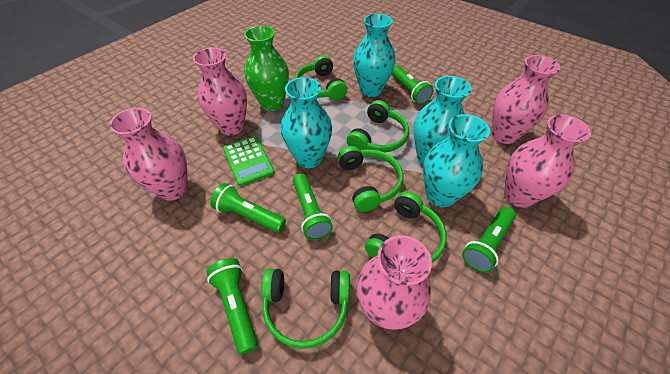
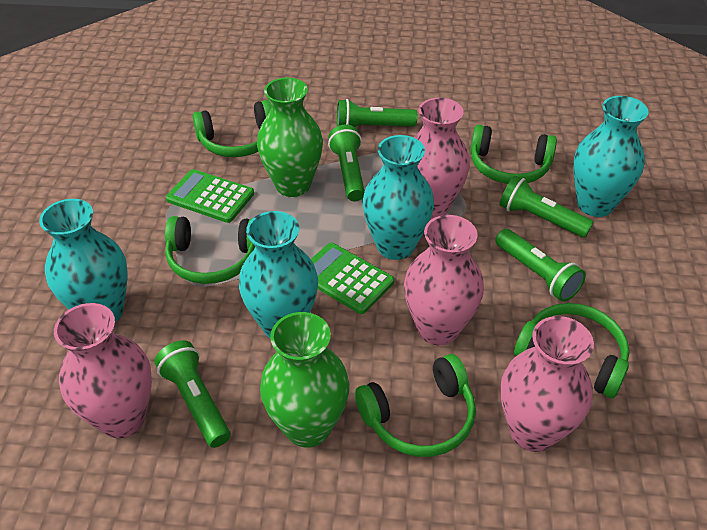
green calculator: 1 -> 2
green vase: 1 -> 2
pink vase: 5 -> 4

